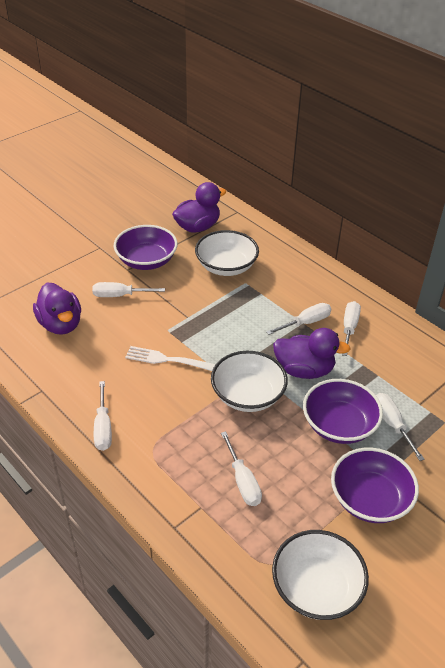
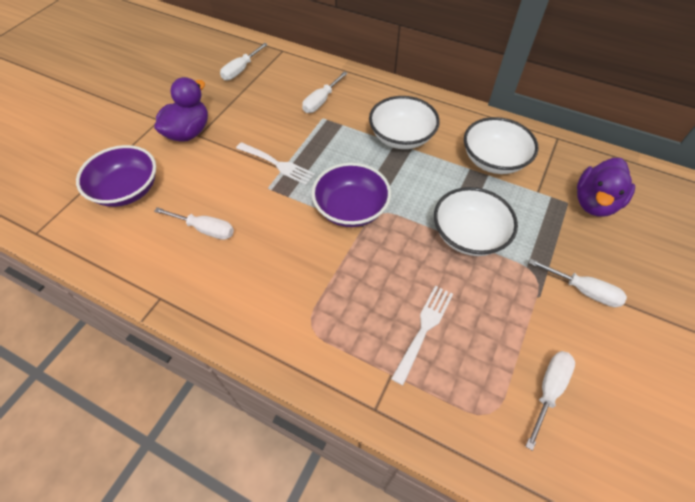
purple bowl: 3 -> 2
purple duck: 3 -> 2
white fork: 1 -> 2
white screwdriver: 6 -> 5

